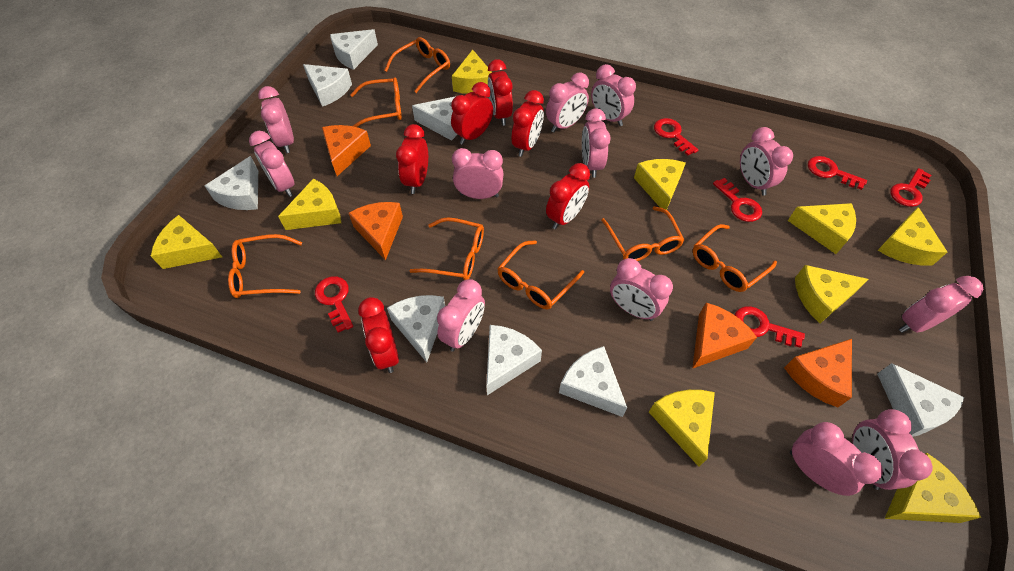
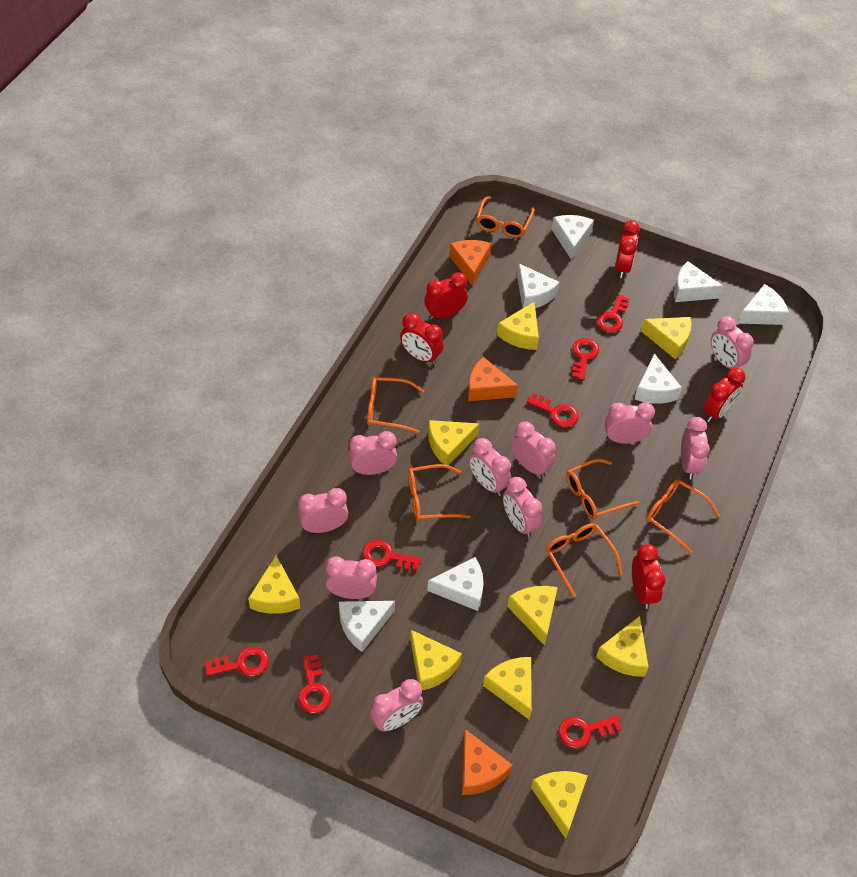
orange cheese: 4 -> 3
orange glasses: 7 -> 6
pink clock: 12 -> 10
red clock: 6 -> 5
red key: 6 -> 7
white cheese: 8 -> 7

